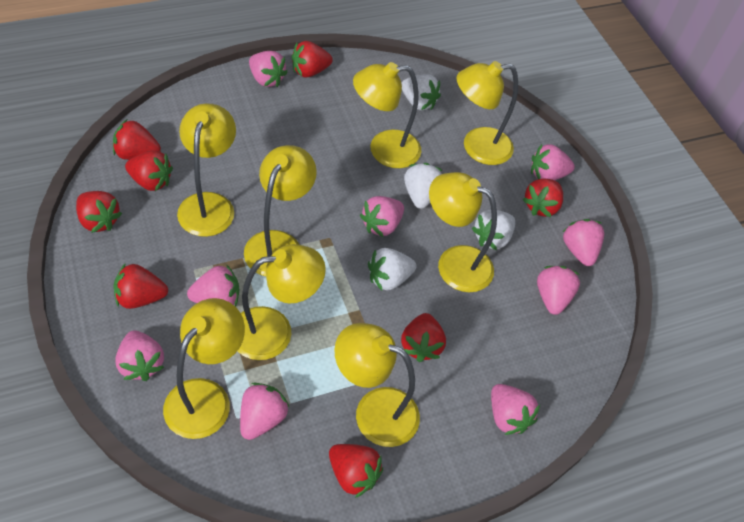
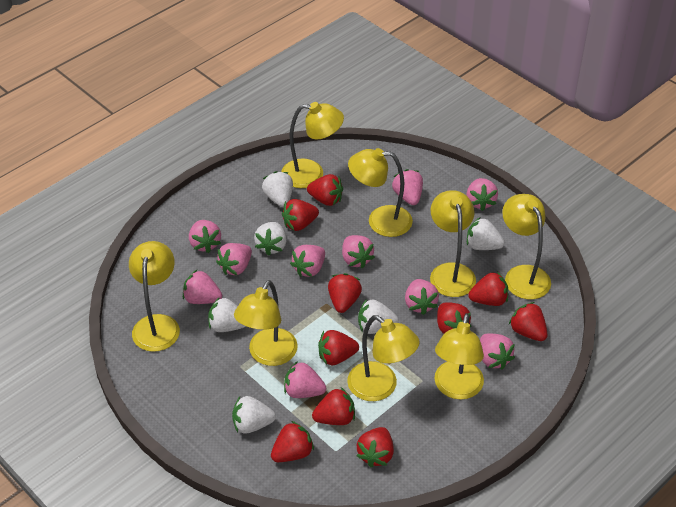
pink strawberry: 9 -> 10
red strawberry: 8 -> 10
white strawberry: 4 -> 6

